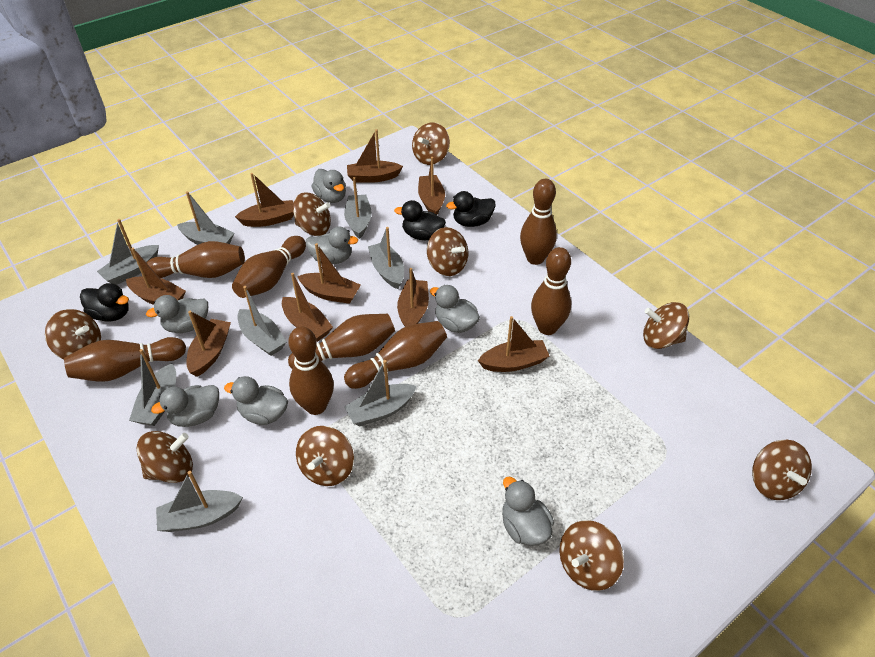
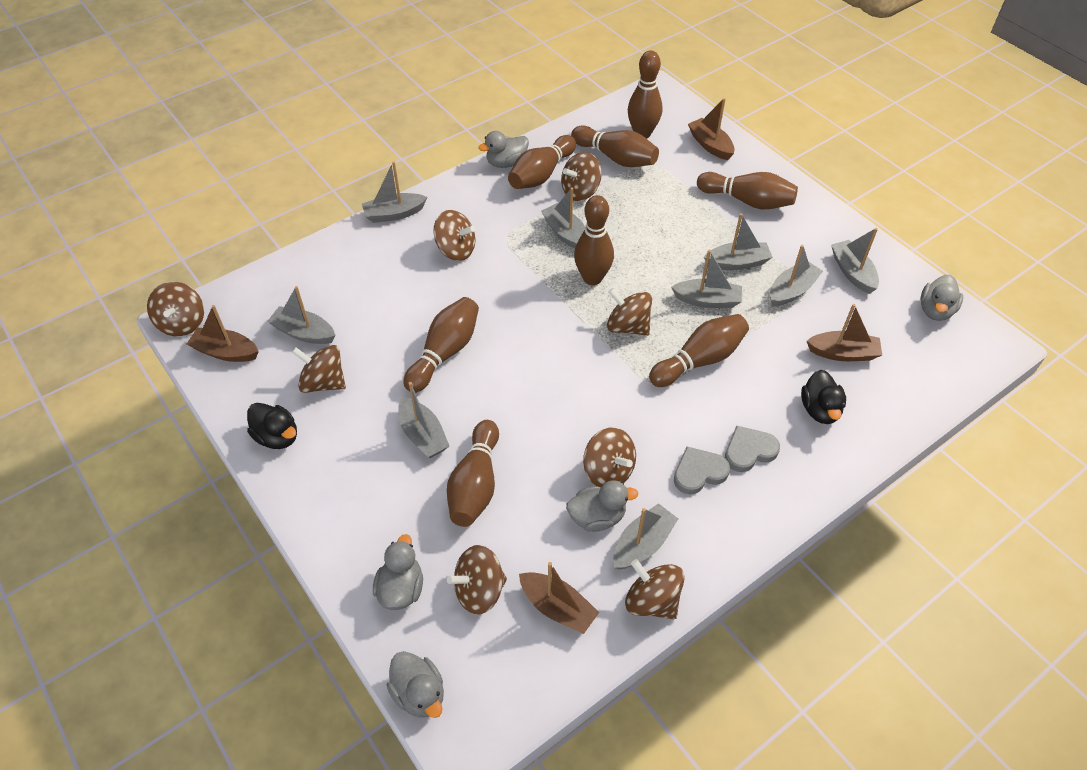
black duck: 3 -> 2
brown boat: 9 -> 4
brown spinning top: 9 -> 8
grey boat: 8 -> 9
grey duck: 7 -> 5
grey heart: 0 -> 2

